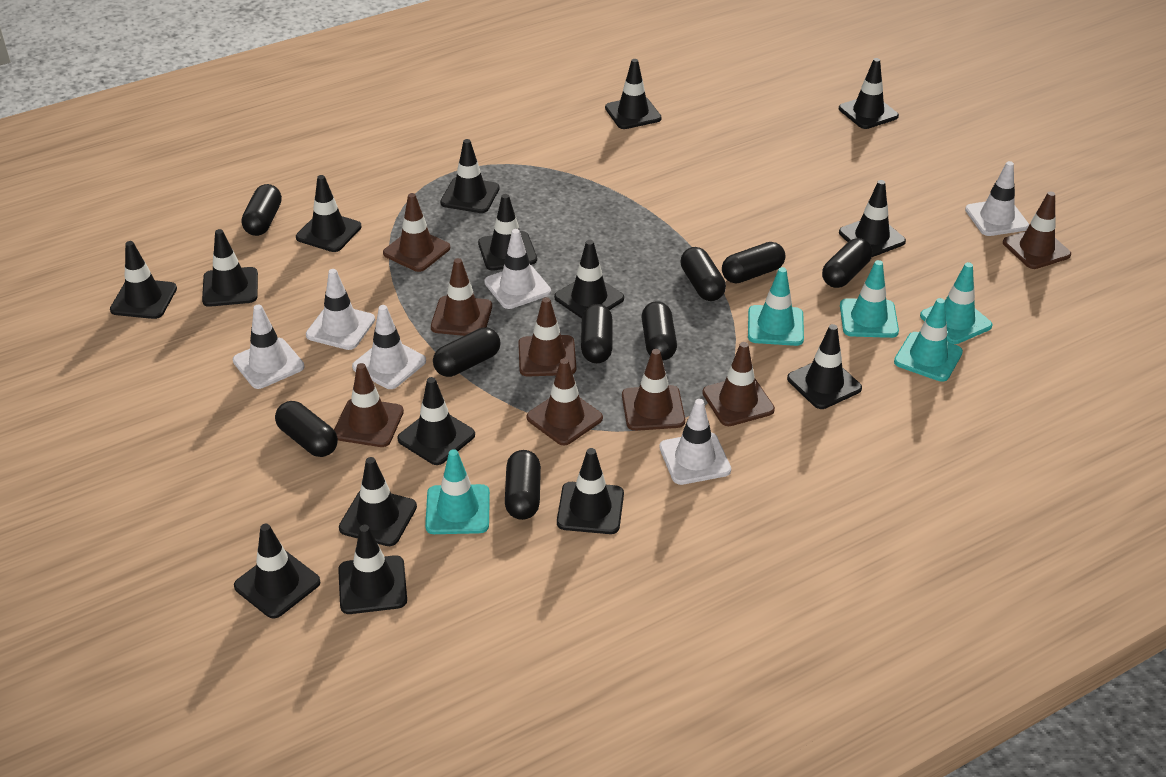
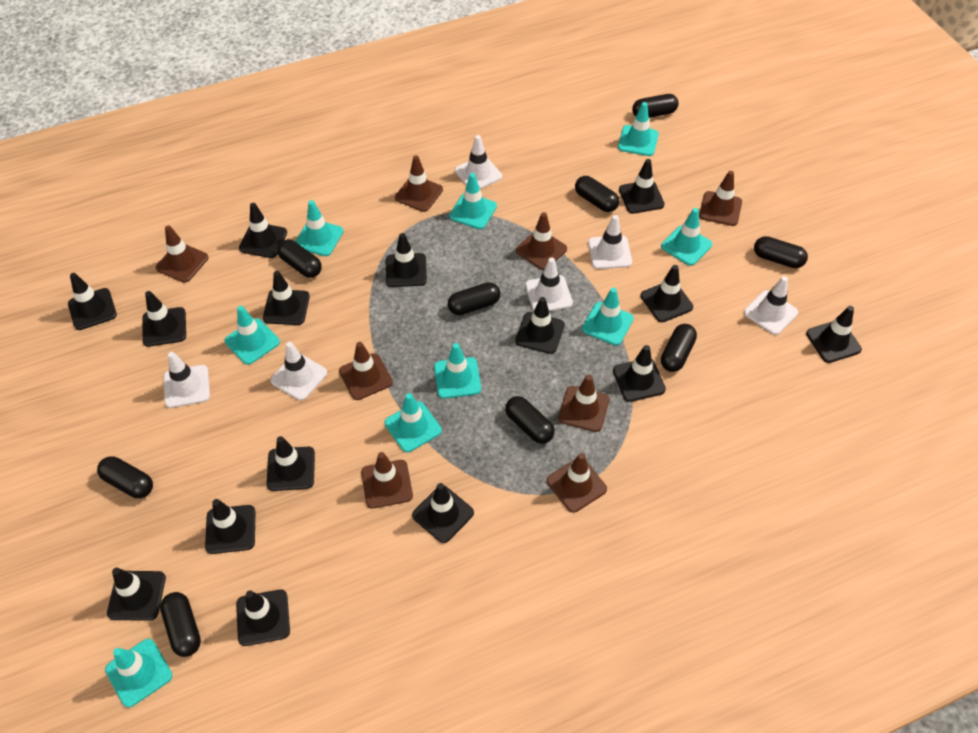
turquoise traffic cone: 5 -> 9

